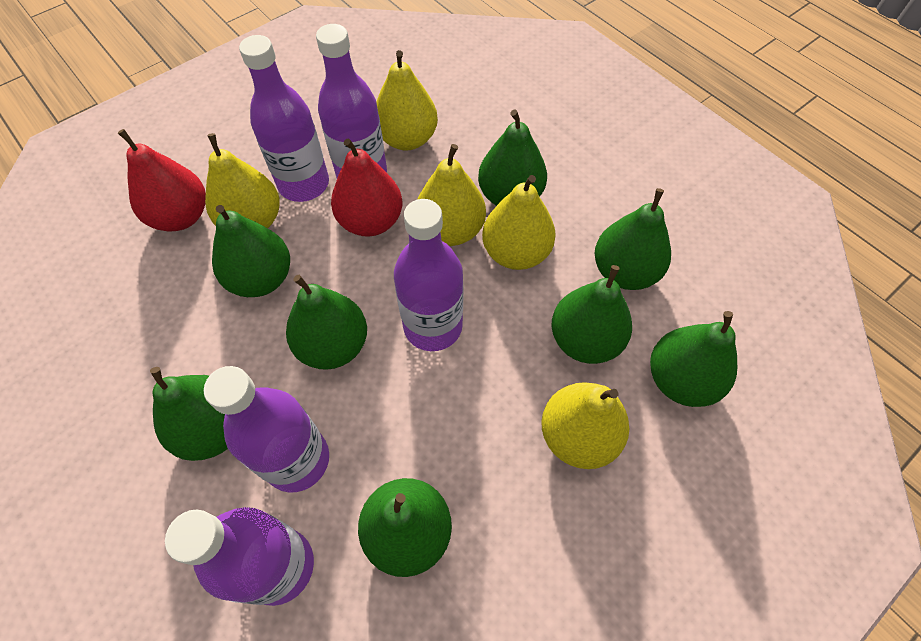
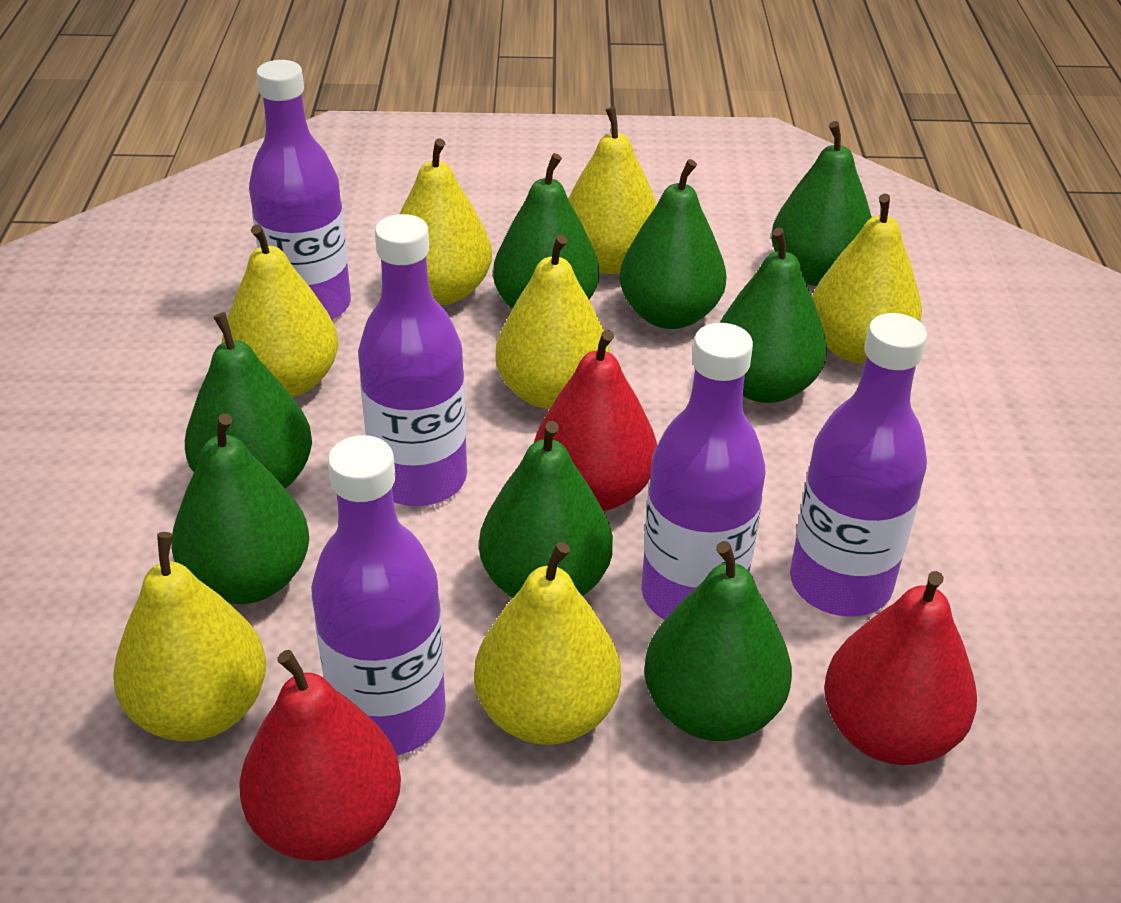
red pear: 2 -> 3
yellow pear: 5 -> 7

